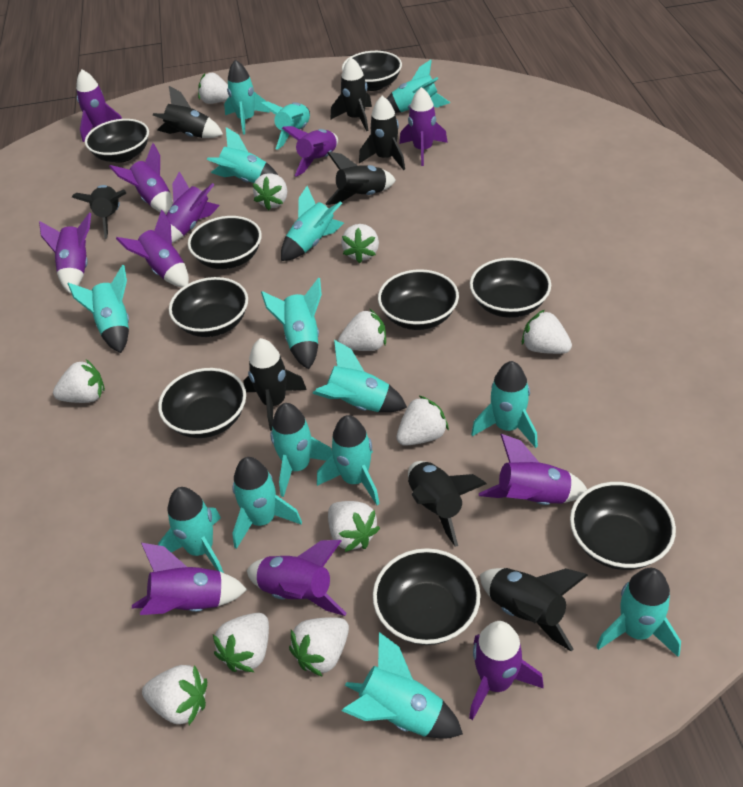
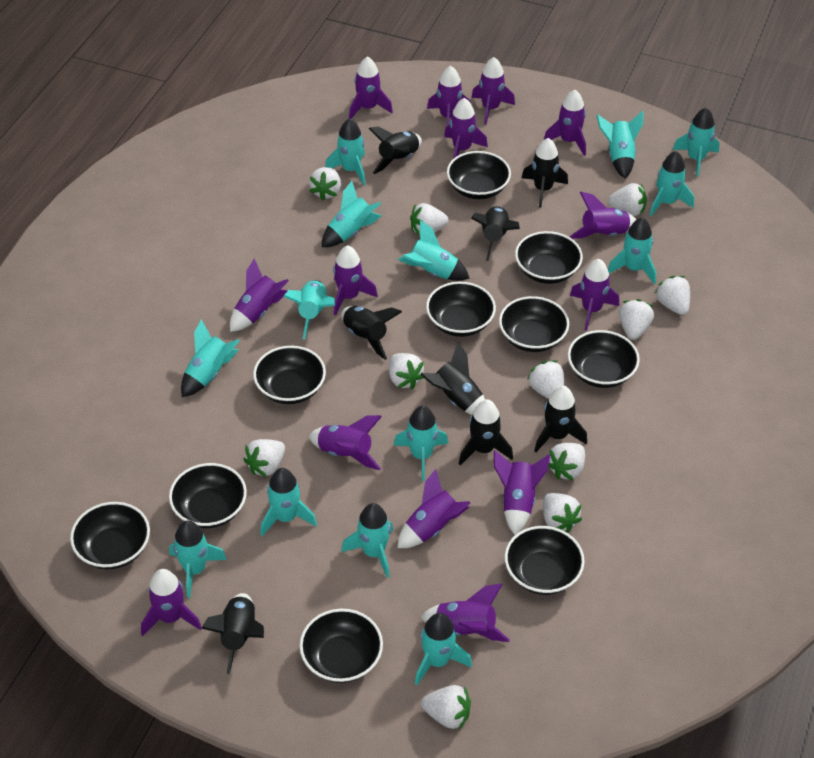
black bowl: 9 -> 10
purple rocket: 11 -> 14
turquoise rocket: 15 -> 14

